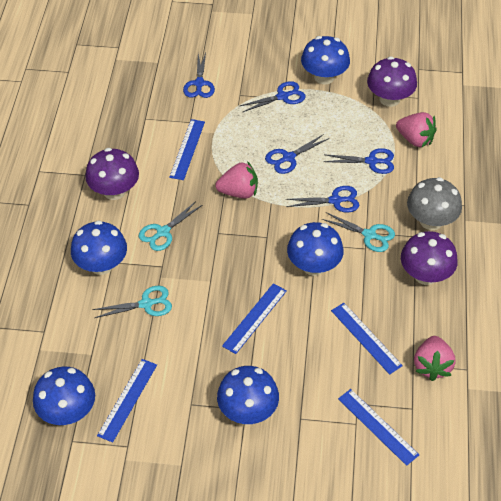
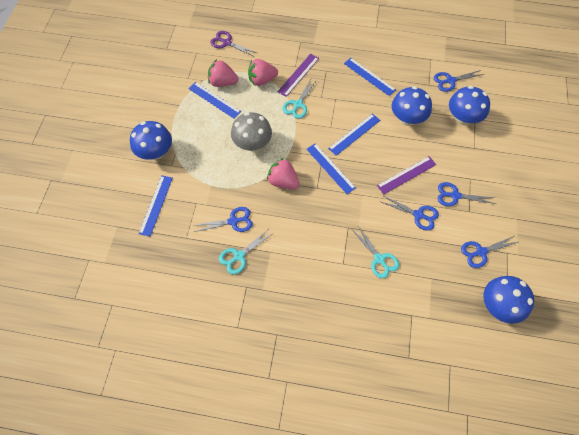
blue mushroom: 5 -> 4
purple mushroom: 3 -> 0
purple ruler: 0 -> 2
purple scissors: 0 -> 1

